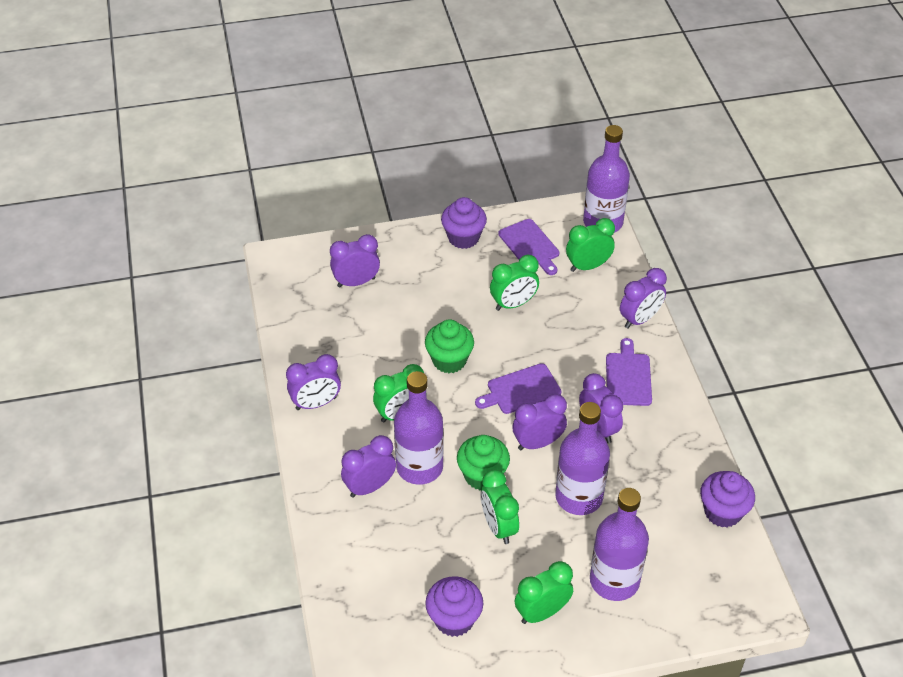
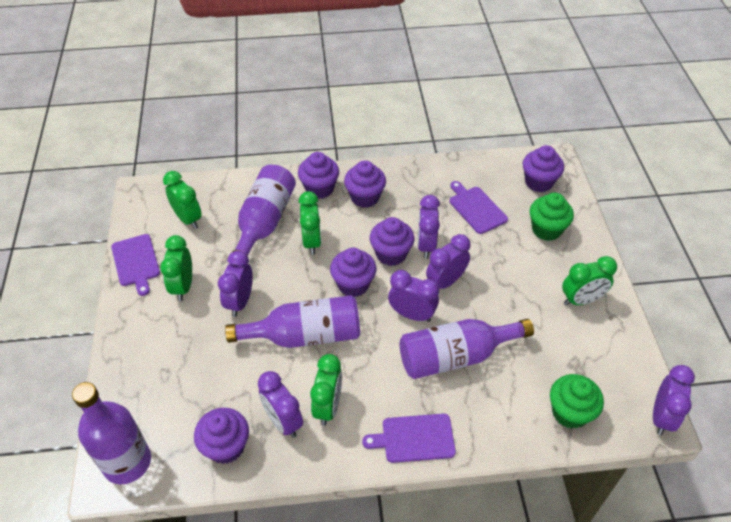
purple cupcake: 3 -> 6

